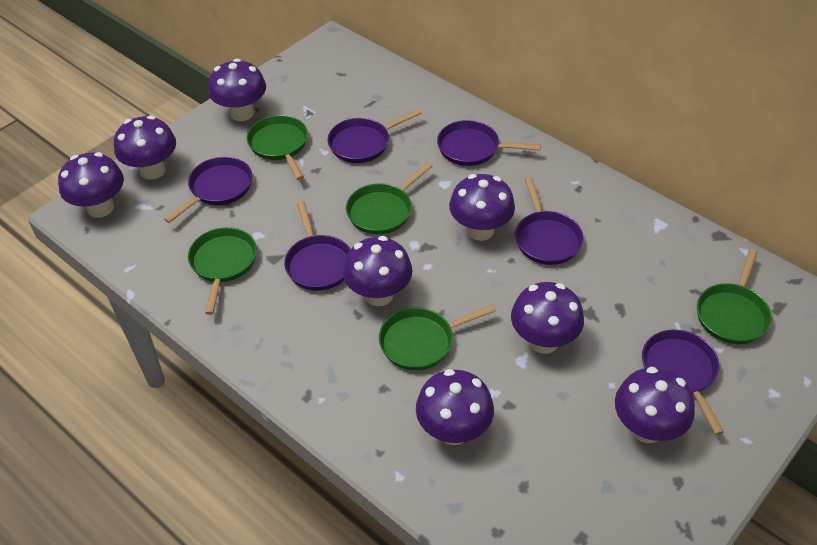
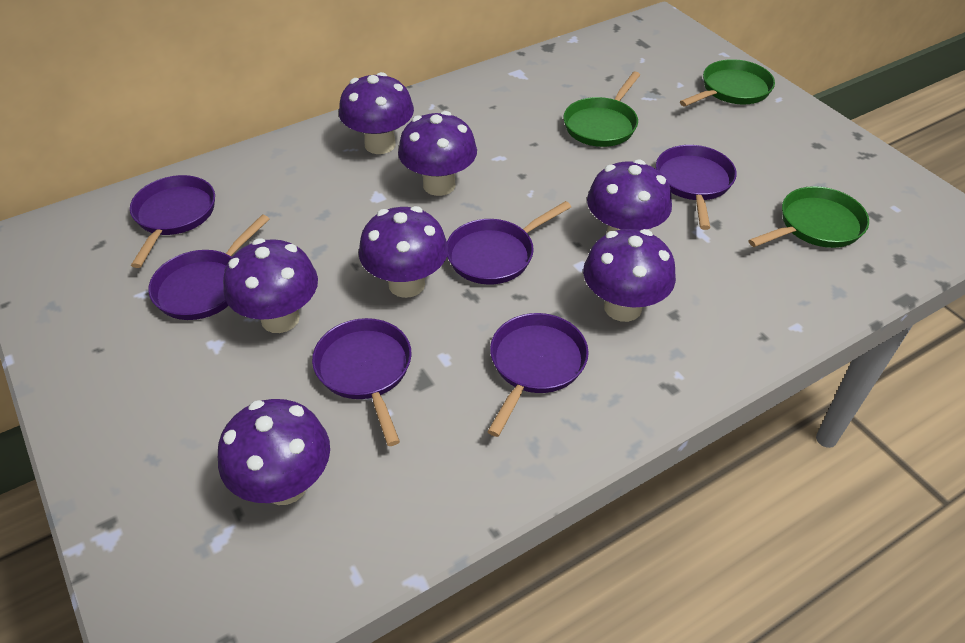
green pan: 5 -> 3
purple mushroom: 8 -> 7

